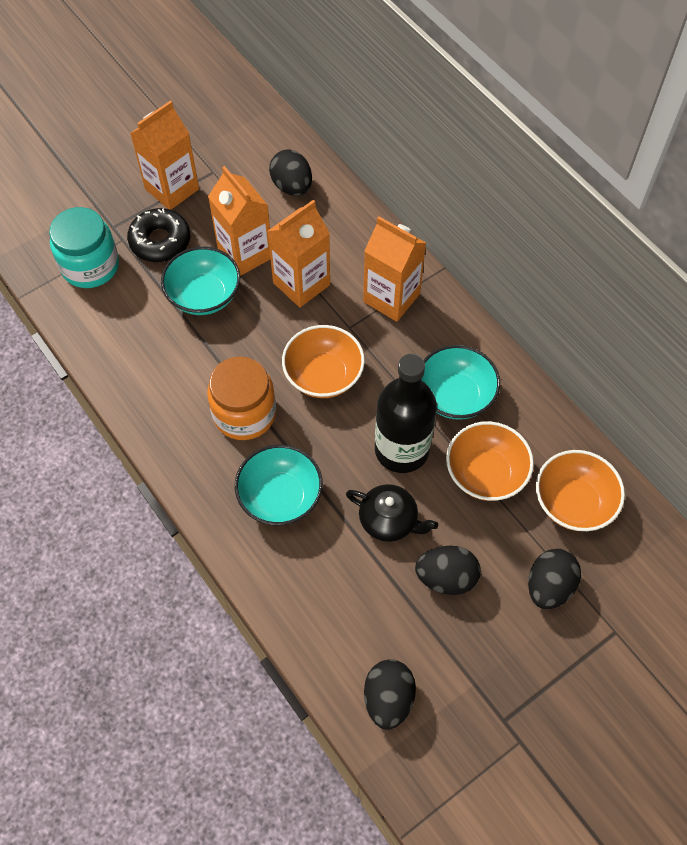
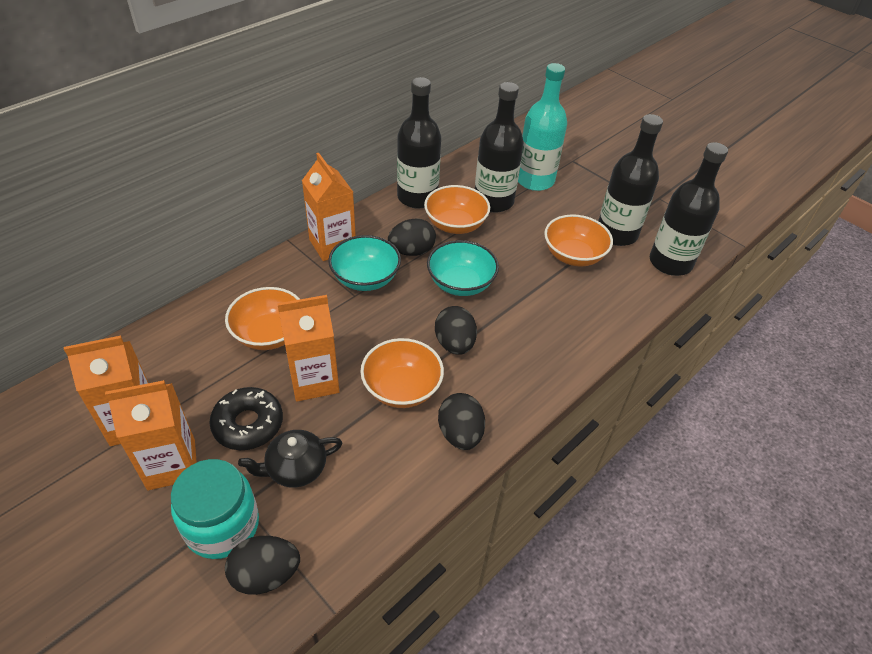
black bottle: 1 -> 4
orange bowl: 3 -> 4
orange jar: 1 -> 0
turquoise bottle: 0 -> 1
turquoise bowl: 3 -> 2

